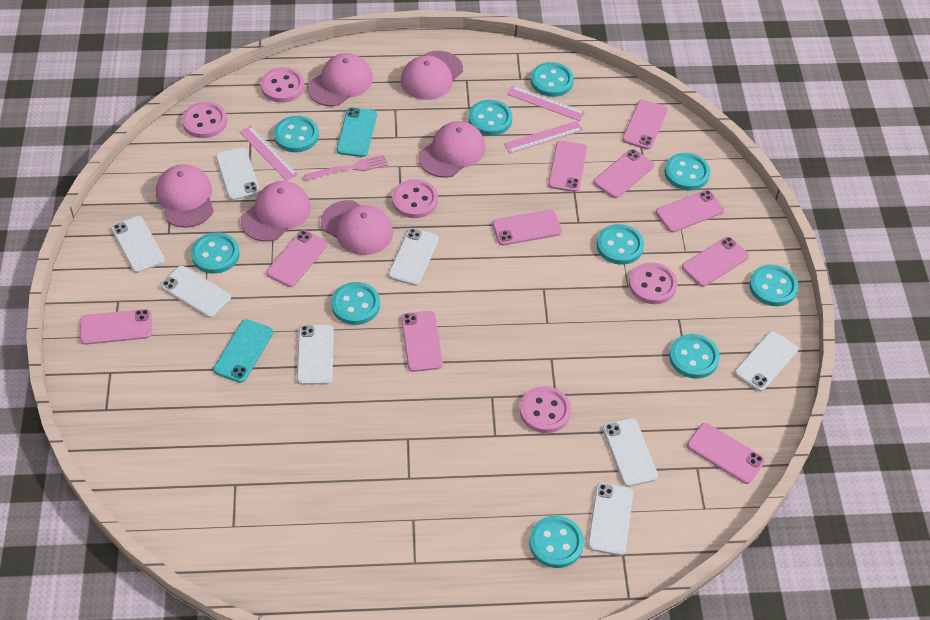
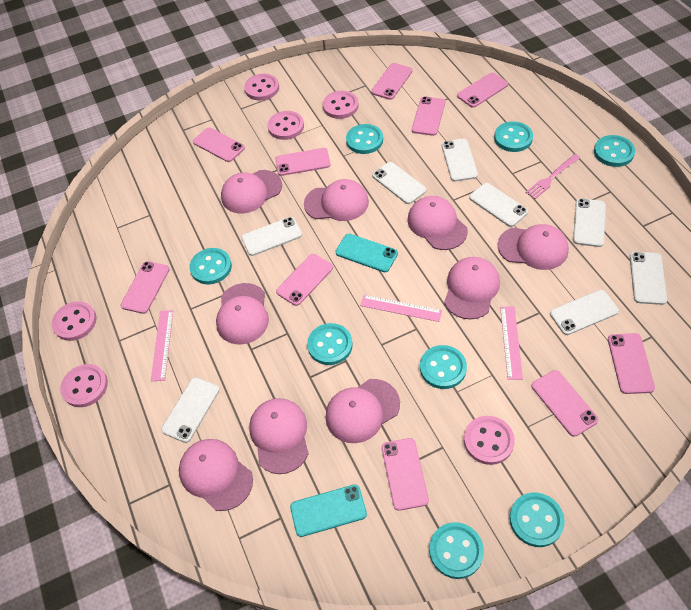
pink button: 5 -> 6
pink cap: 6 -> 9
turquoise button: 10 -> 8

